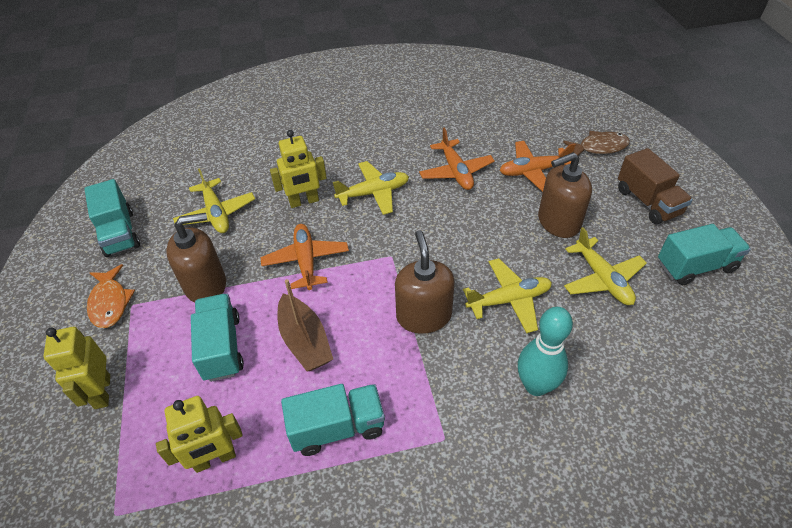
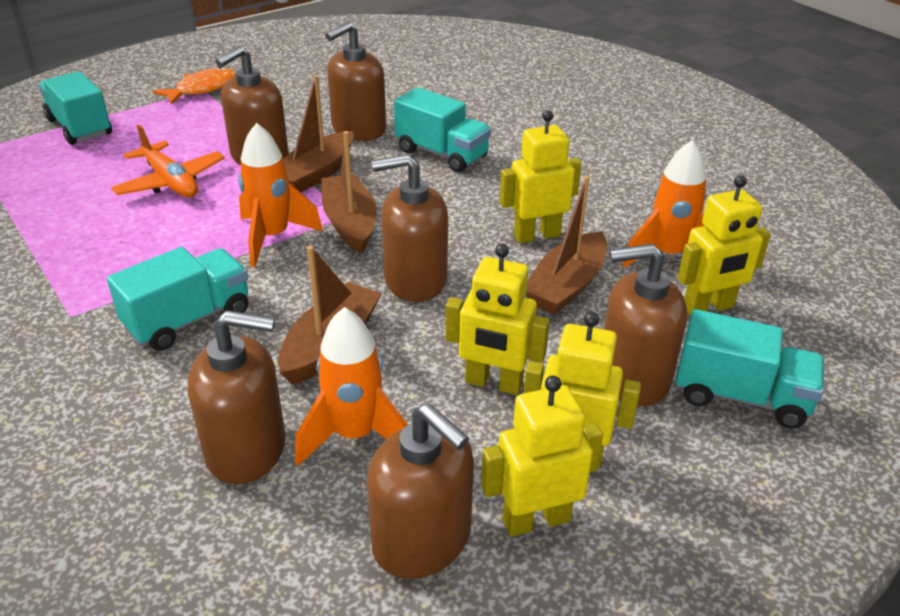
brown boat: 1 -> 4
brown fish: 1 -> 0
brown soap dispenser: 3 -> 6
brown truck: 1 -> 0
orange plane: 3 -> 1
orange rocket: 0 -> 3
turquoise bowling pin: 1 -> 0
yellow plane: 4 -> 0
yellow robot: 3 -> 5

